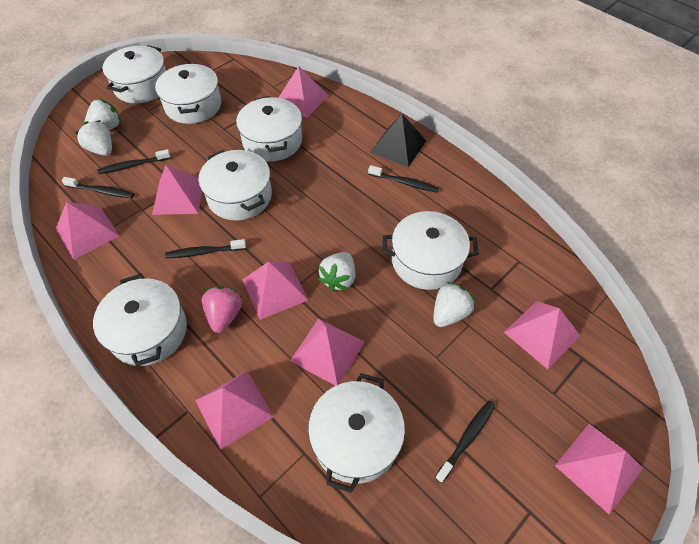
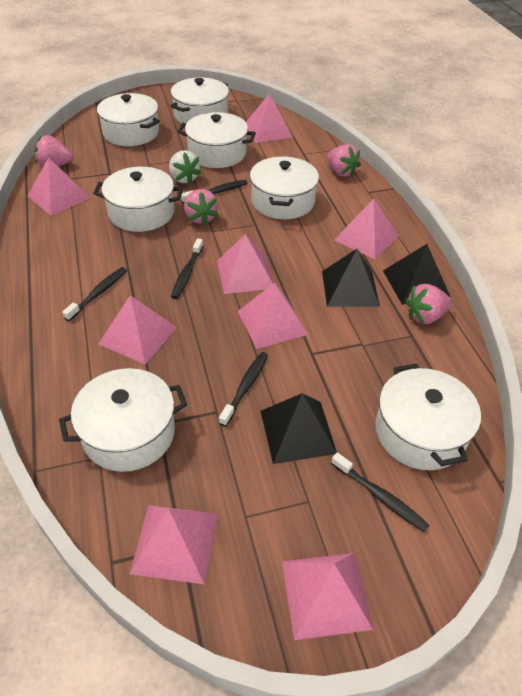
black pyramid: 1 -> 3
pink strawberry: 1 -> 4
white strawberry: 4 -> 1

